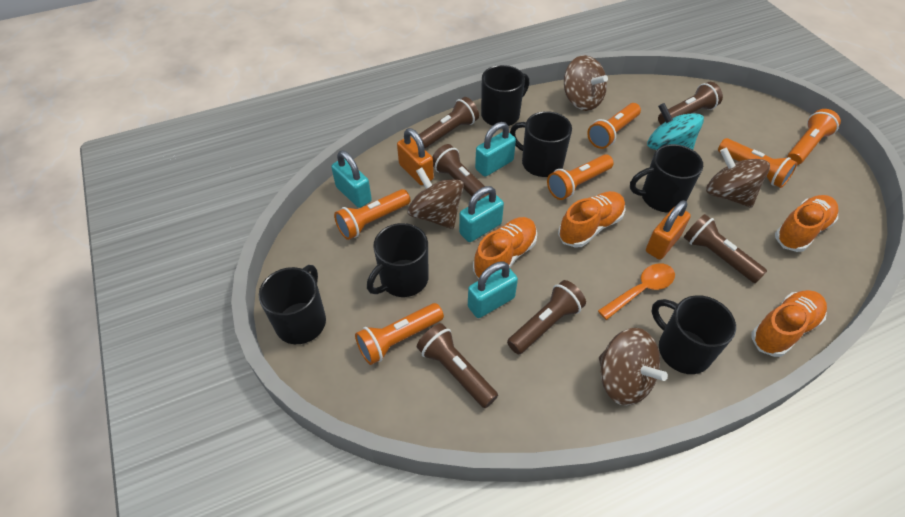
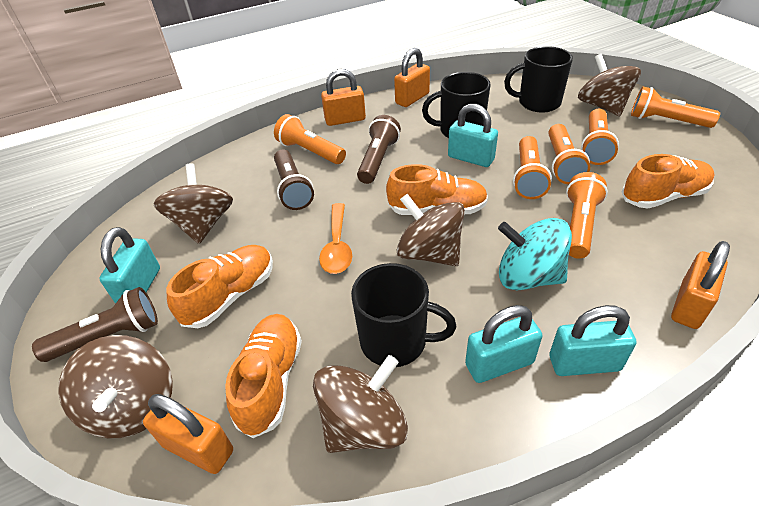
black mug: 6 -> 3
brown flashlight: 6 -> 3
brown spinning top: 4 -> 5
orange padlock: 2 -> 4

